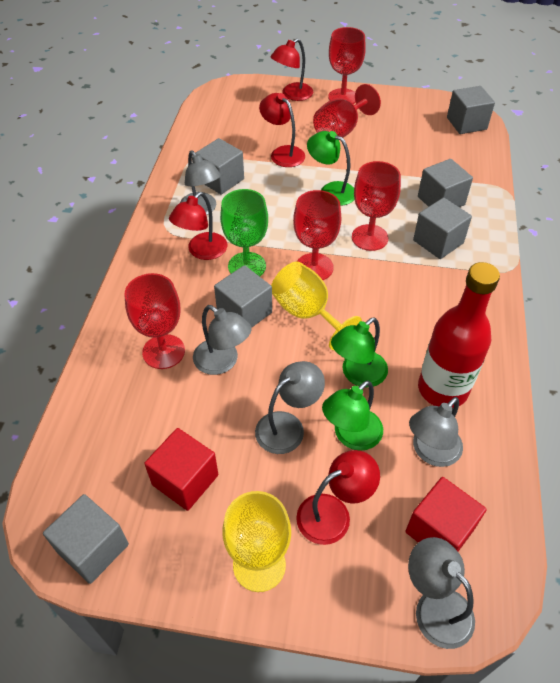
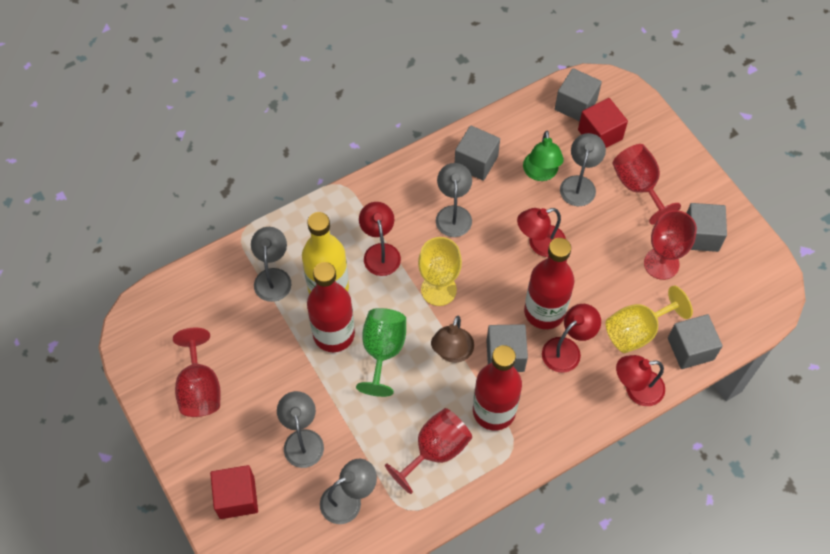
brown lamp: 0 -> 1
green lamp: 3 -> 1
grey cube: 6 -> 5
red bottle: 1 -> 3
red goblet: 5 -> 4
yellow bottle: 0 -> 1

